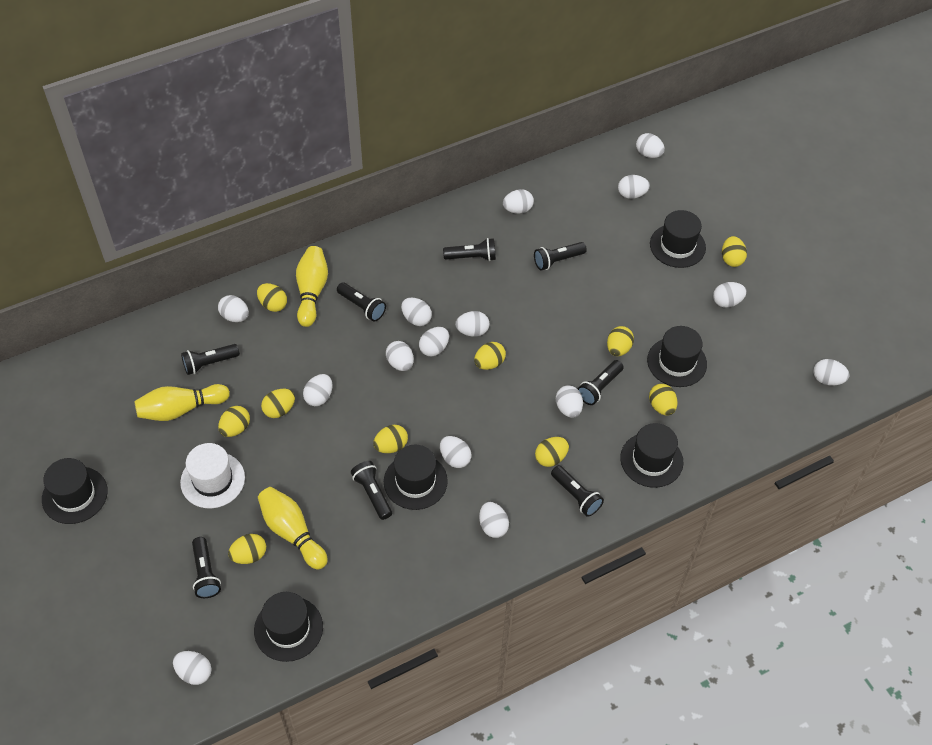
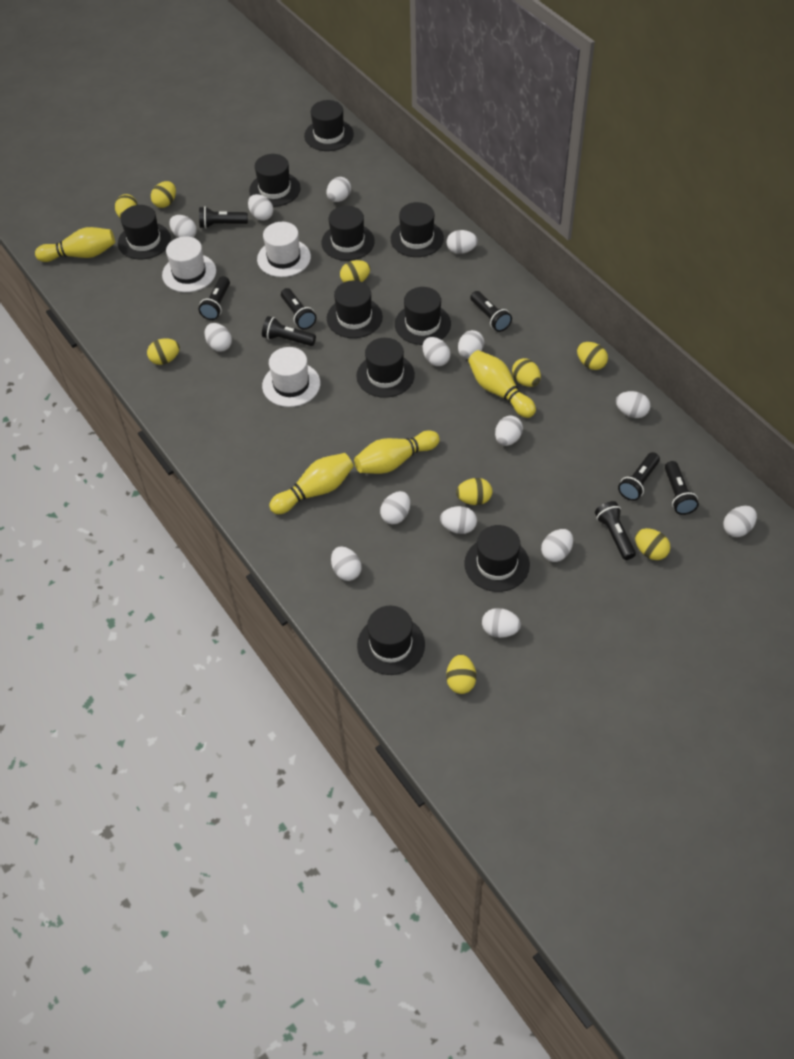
black hat: 6 -> 10
white hat: 1 -> 3
yellow bowling pin: 3 -> 4
yellow egg: 10 -> 9

